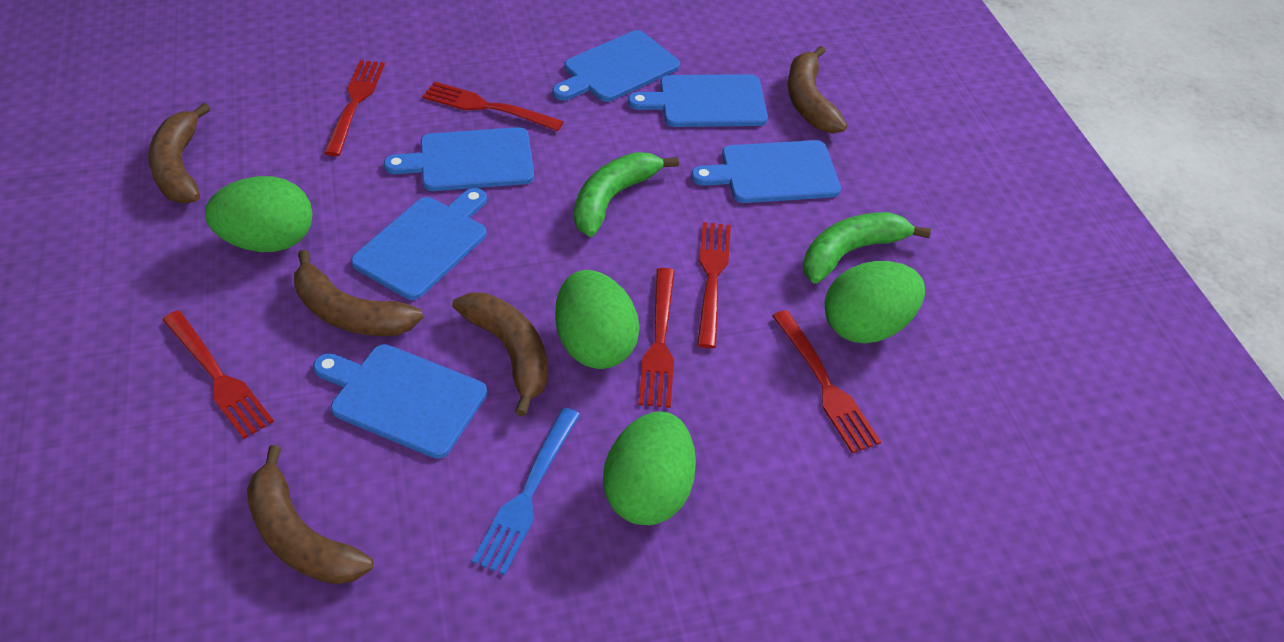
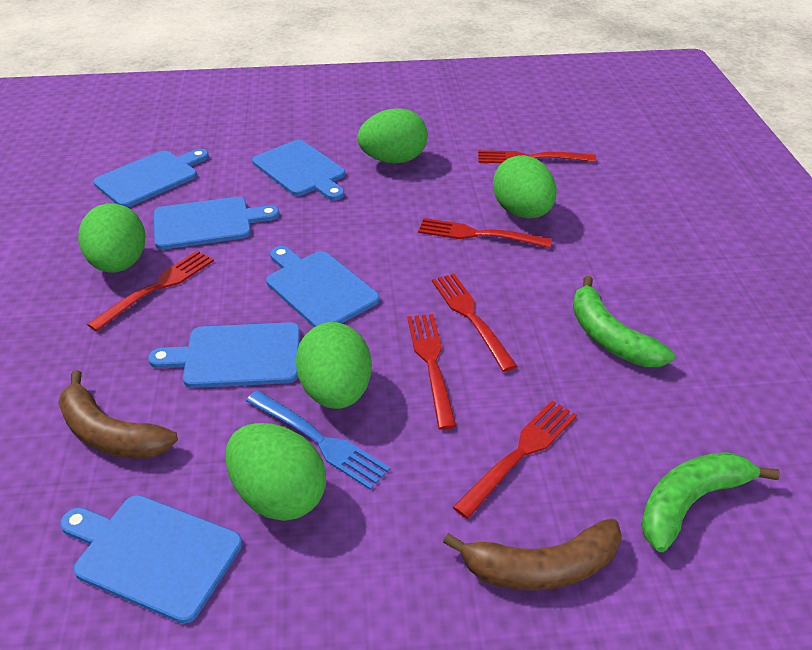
brown banana: 5 -> 2
green egg: 4 -> 5

